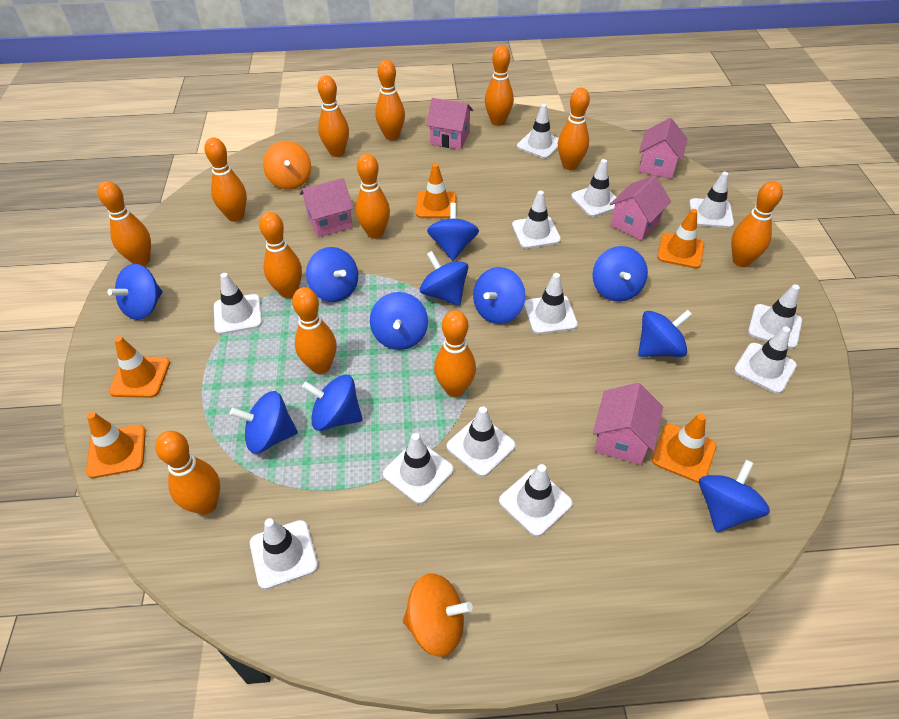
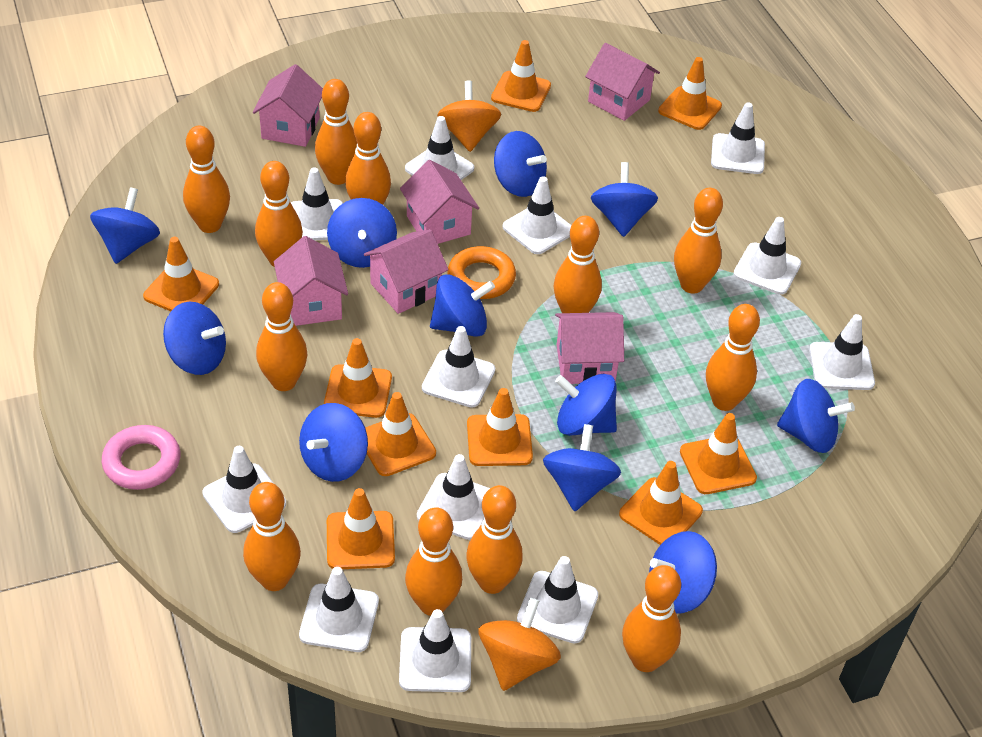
orange ring: 0 -> 1
orange traffic cone: 5 -> 9
pink house: 5 -> 6
pink ring: 0 -> 1

